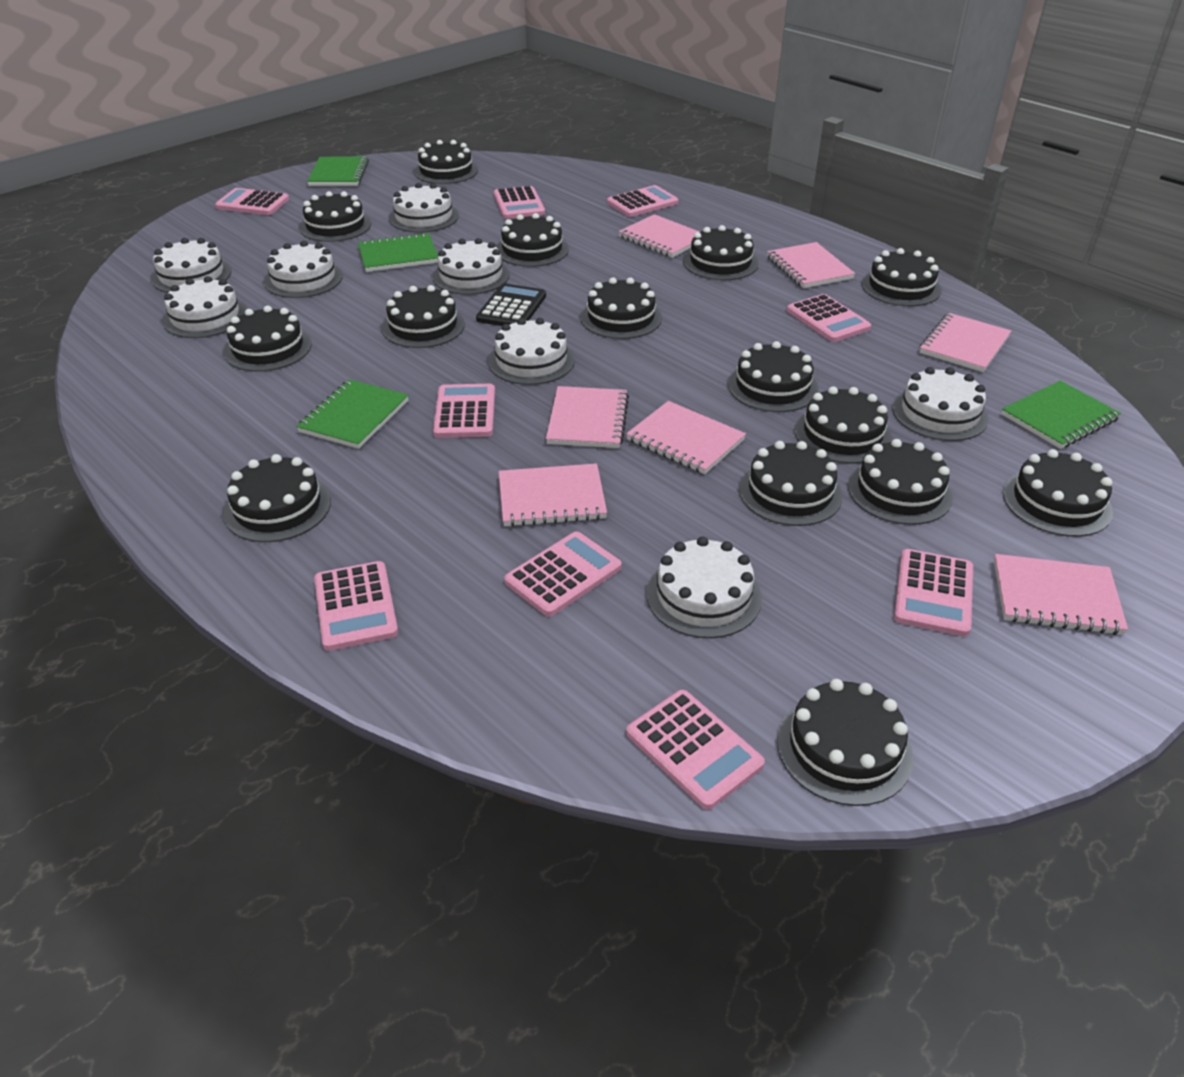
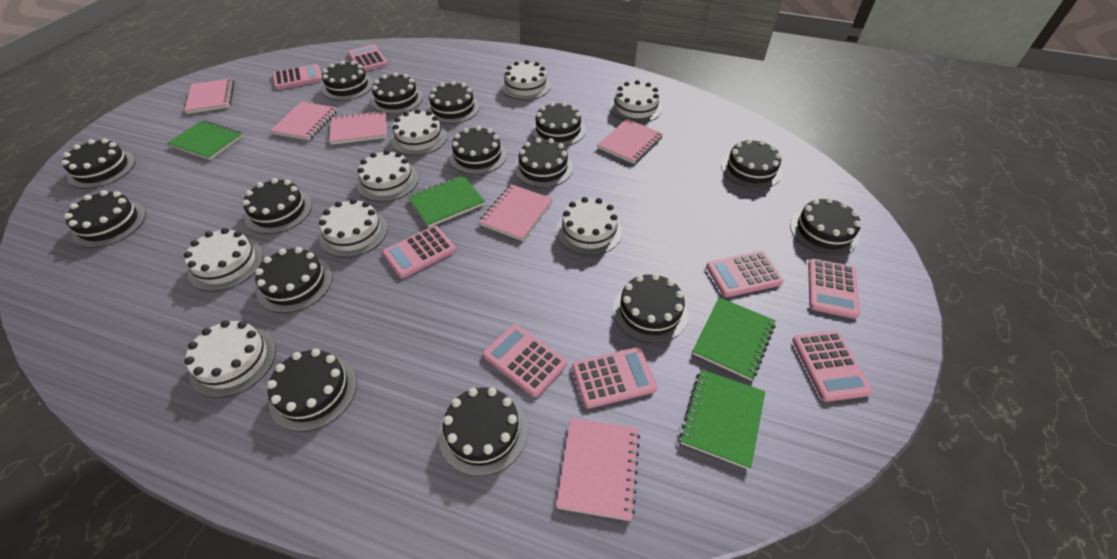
black calculator: 1 -> 0
pink calculator: 9 -> 8
pink notebook: 7 -> 6

